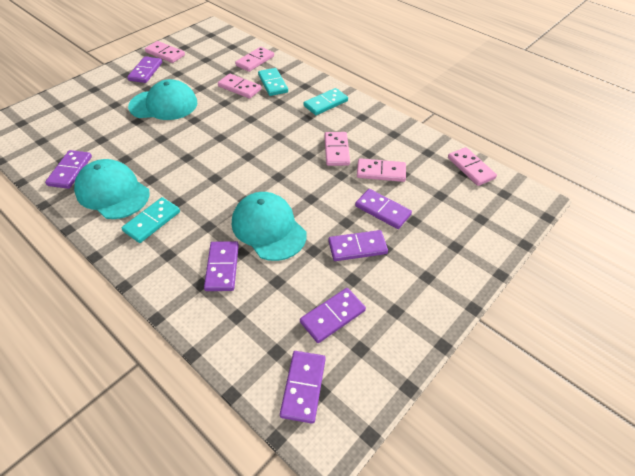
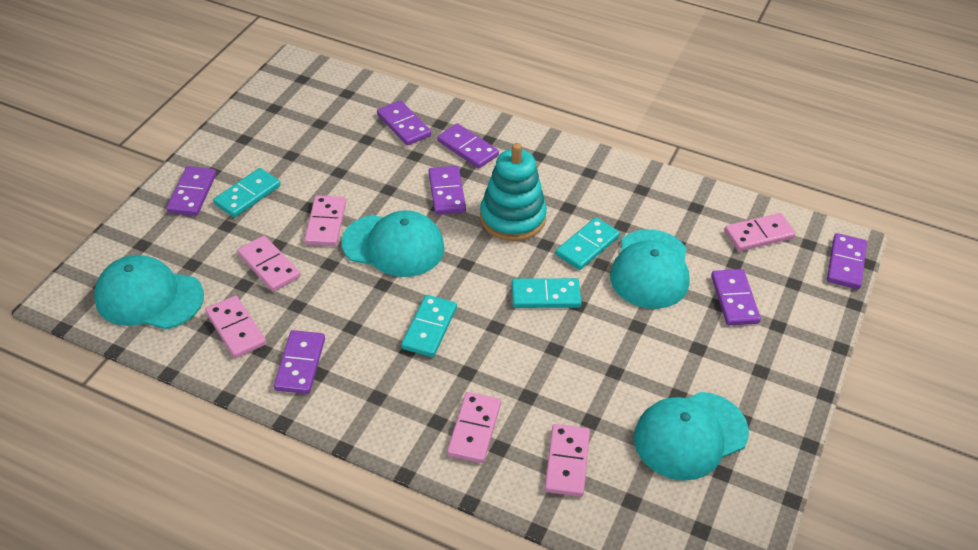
turquoise cap: 3 -> 4
turquoise domino: 3 -> 4
turquoise stacking toy: 0 -> 1

